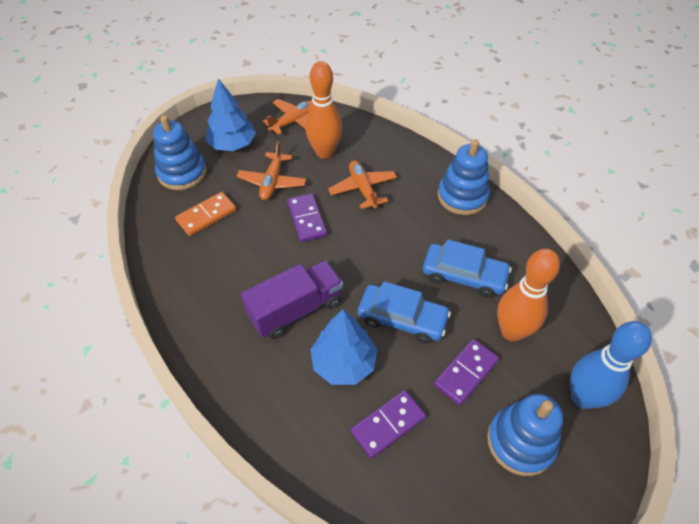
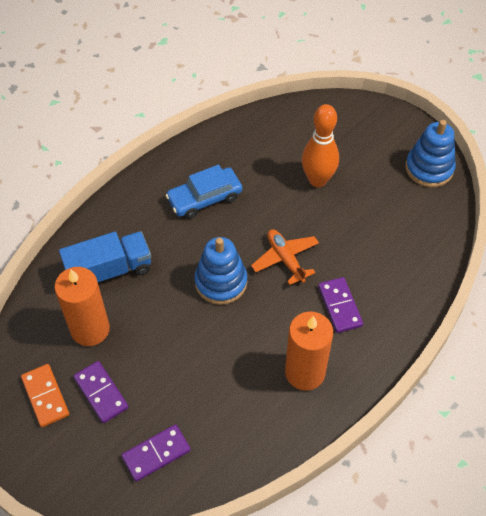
blue bowling pin: 1 -> 0
blue car: 2 -> 1
blue stacking toy: 3 -> 2
blue tree: 2 -> 0
blue truck: 0 -> 1
orange bowling pin: 2 -> 1
orange candle: 0 -> 2
orange plane: 3 -> 1
purple truck: 1 -> 0

